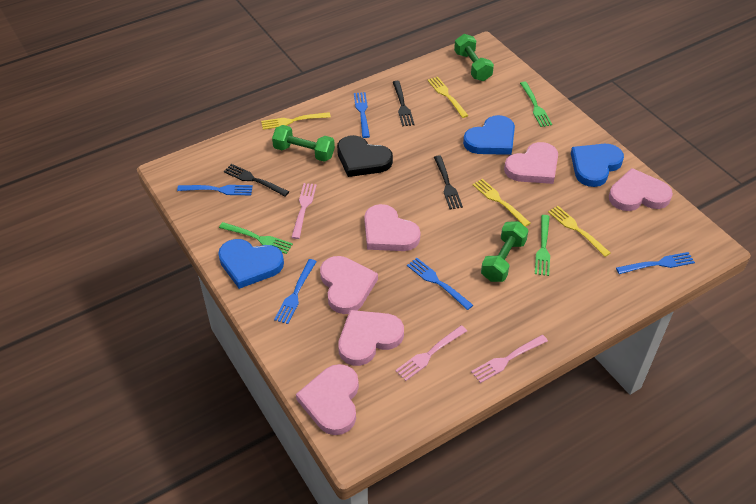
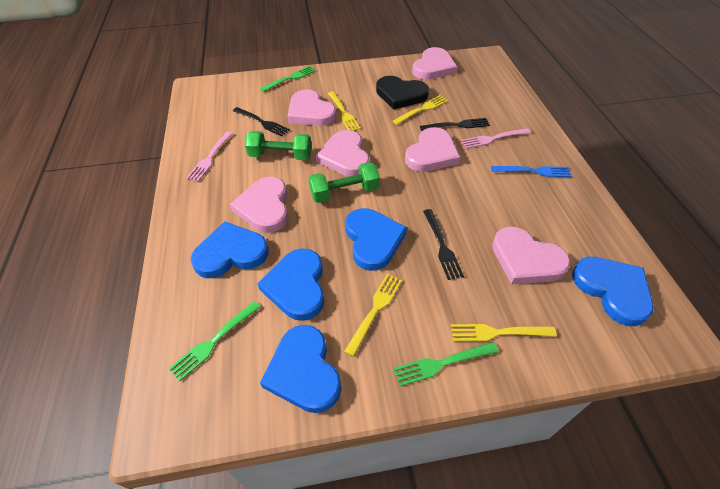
blue fork: 5 -> 1
blue heart: 3 -> 5
green dumbbell: 3 -> 2
pink fork: 3 -> 2

